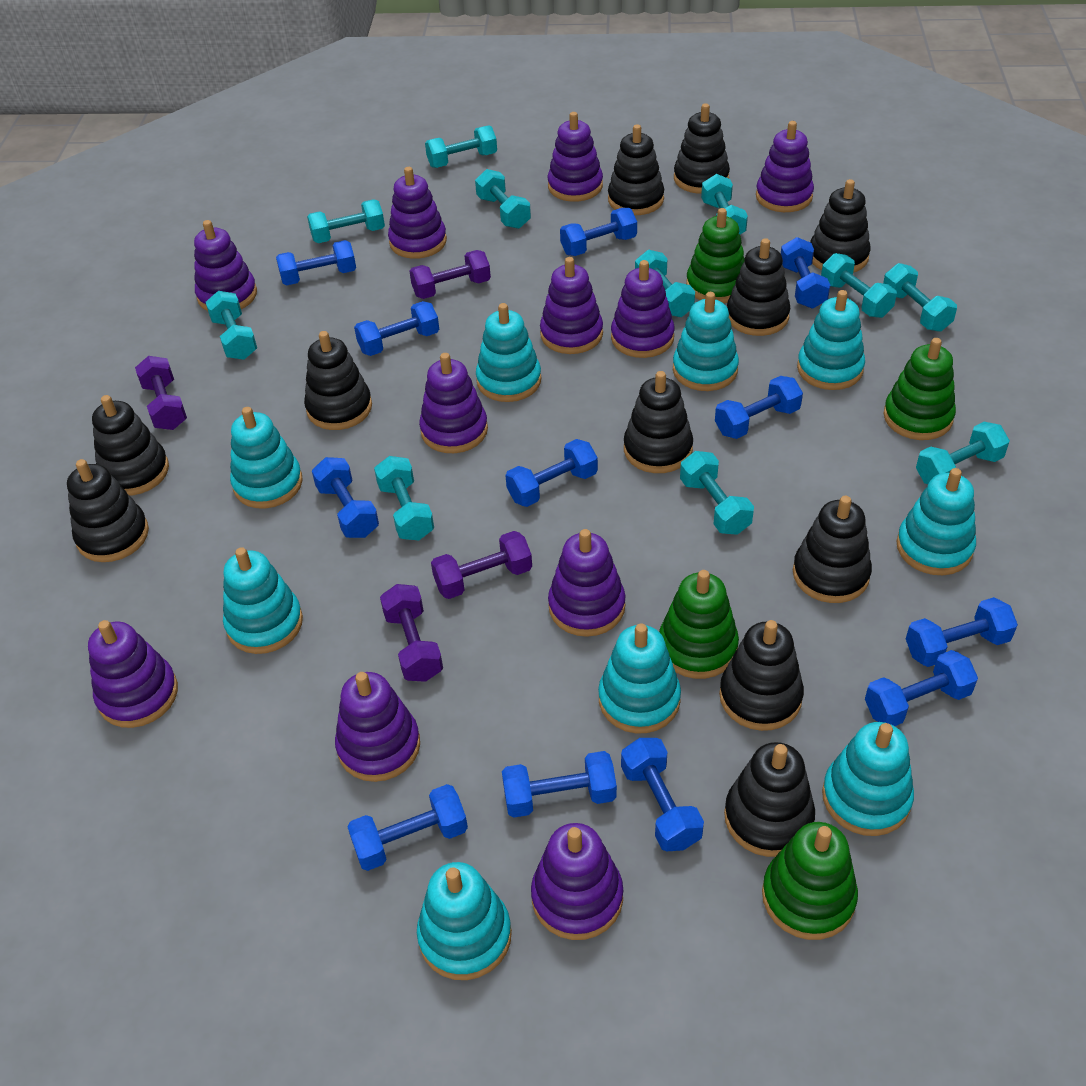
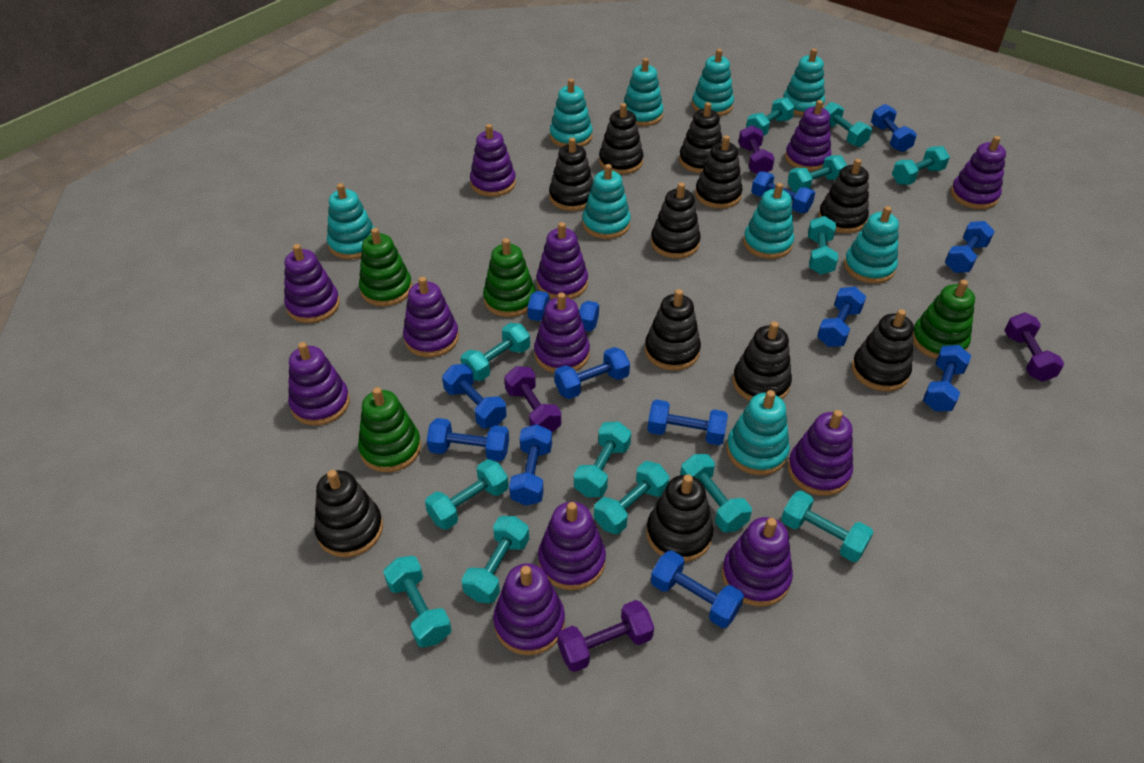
purple stacking toy: 11 -> 12
turquoise dumbbell: 11 -> 13

